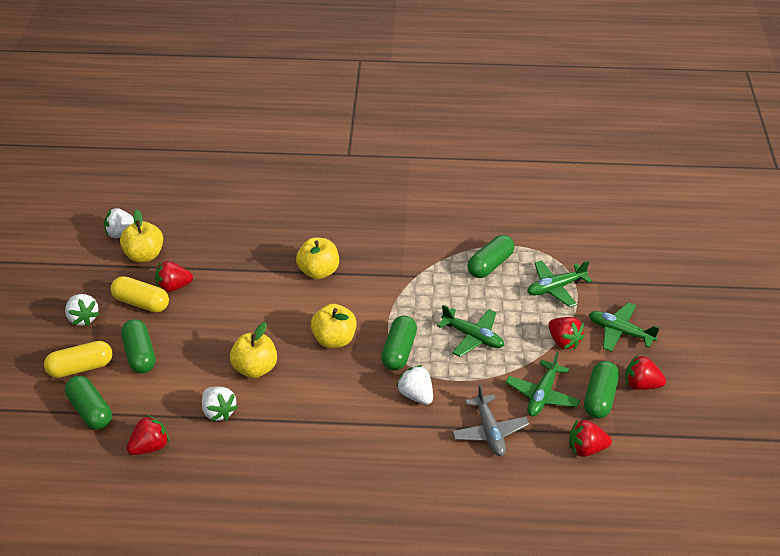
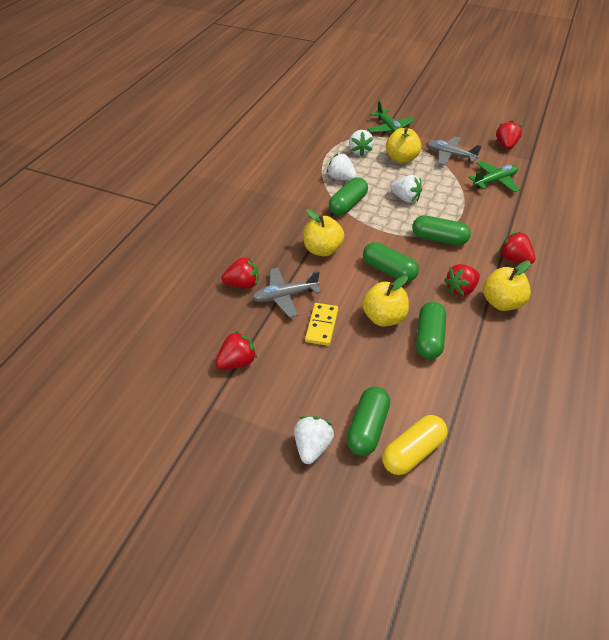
green plane: 4 -> 2
grey plane: 1 -> 2
yellow capsule: 2 -> 1
yellow domino: 0 -> 1

